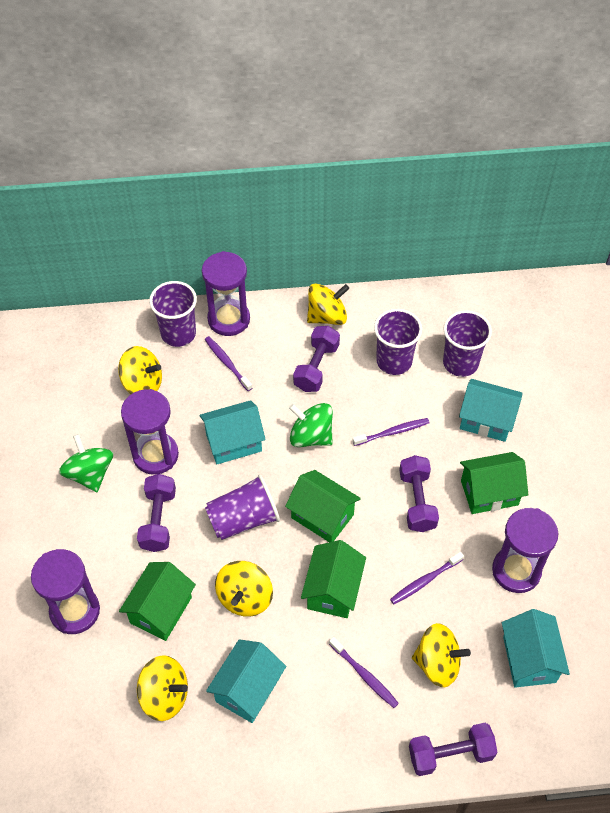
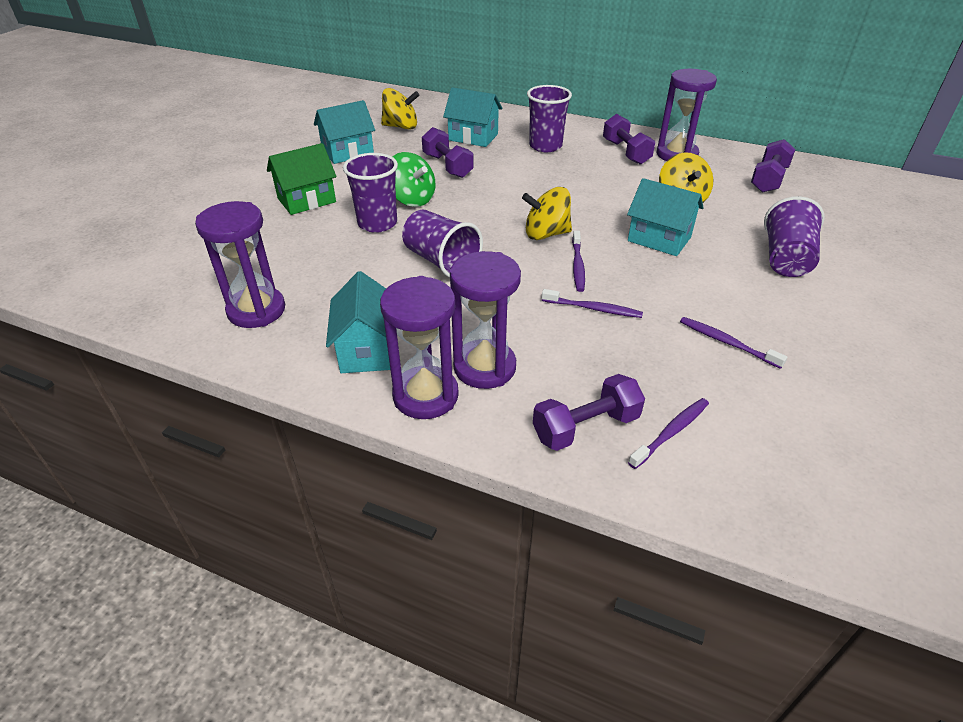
green house: 4 -> 1
green spinning top: 2 -> 1
yellow spinning top: 5 -> 3

